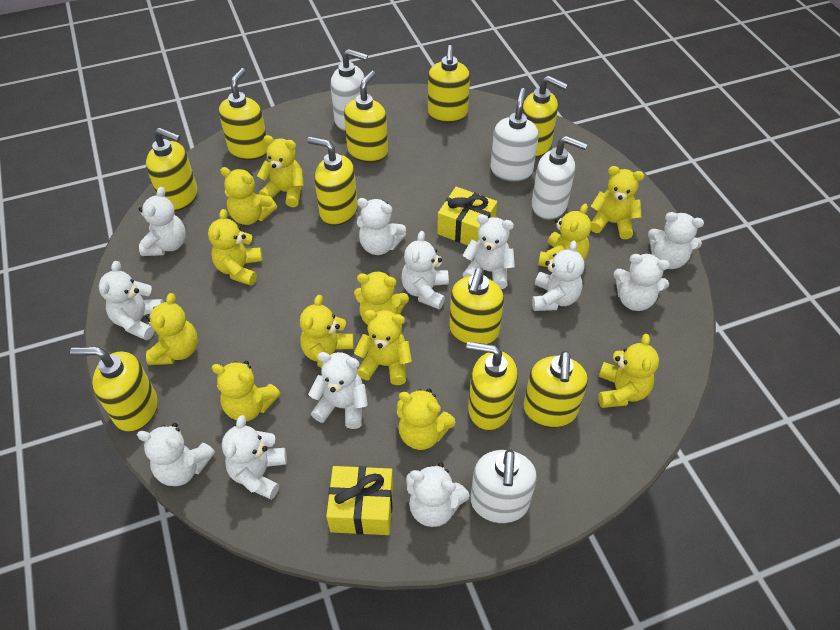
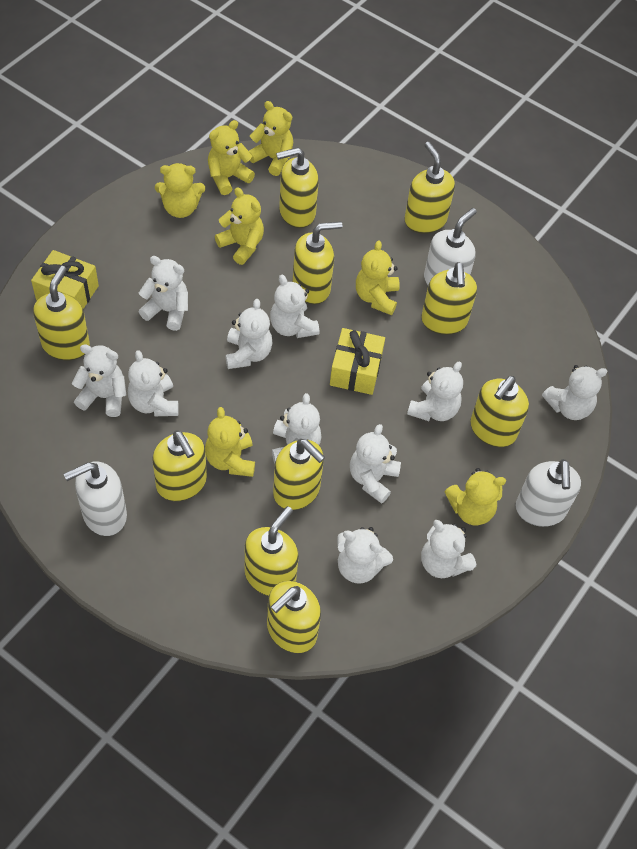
white soap dispenser: 4 -> 3
white teddy bear: 12 -> 11
yellow teddy bear: 12 -> 7

